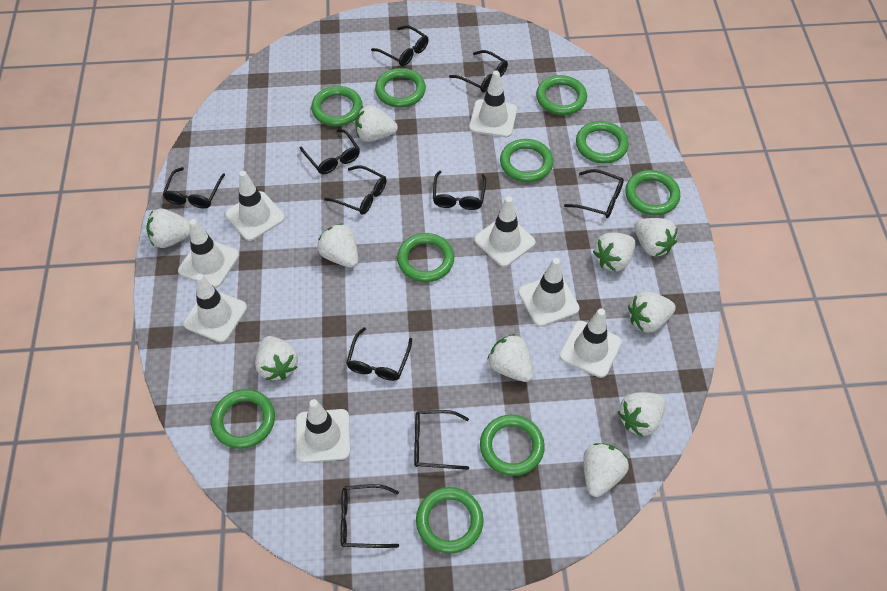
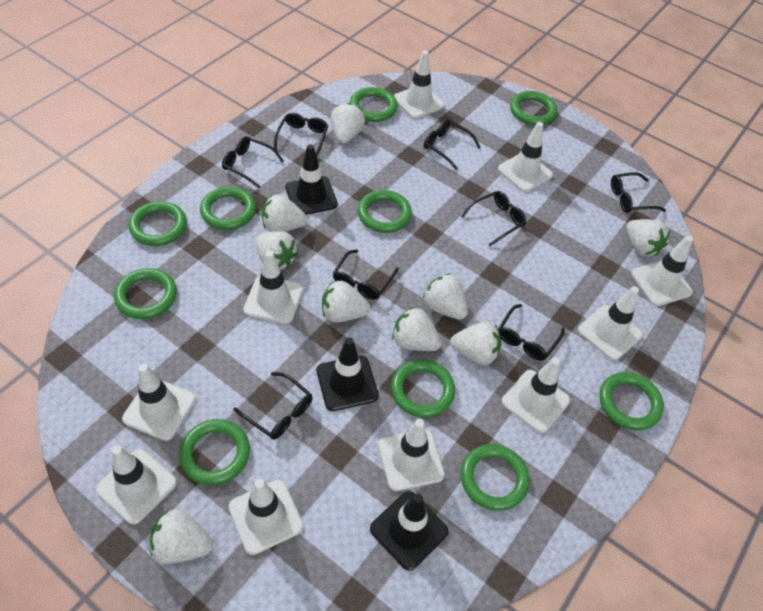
black glasses: 10 -> 8
black traffic cone: 0 -> 3
white strawberry: 10 -> 9
white traffic cone: 8 -> 10

